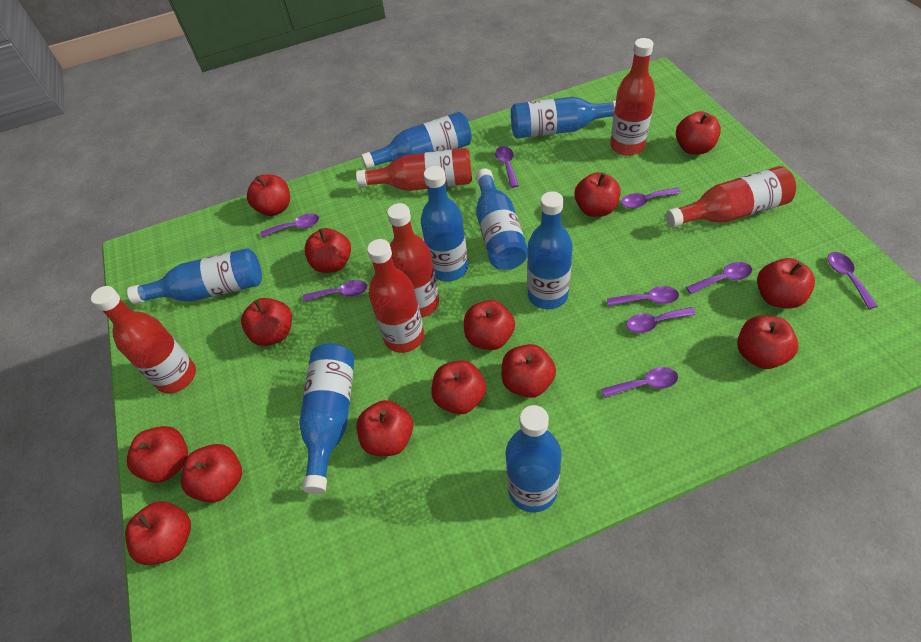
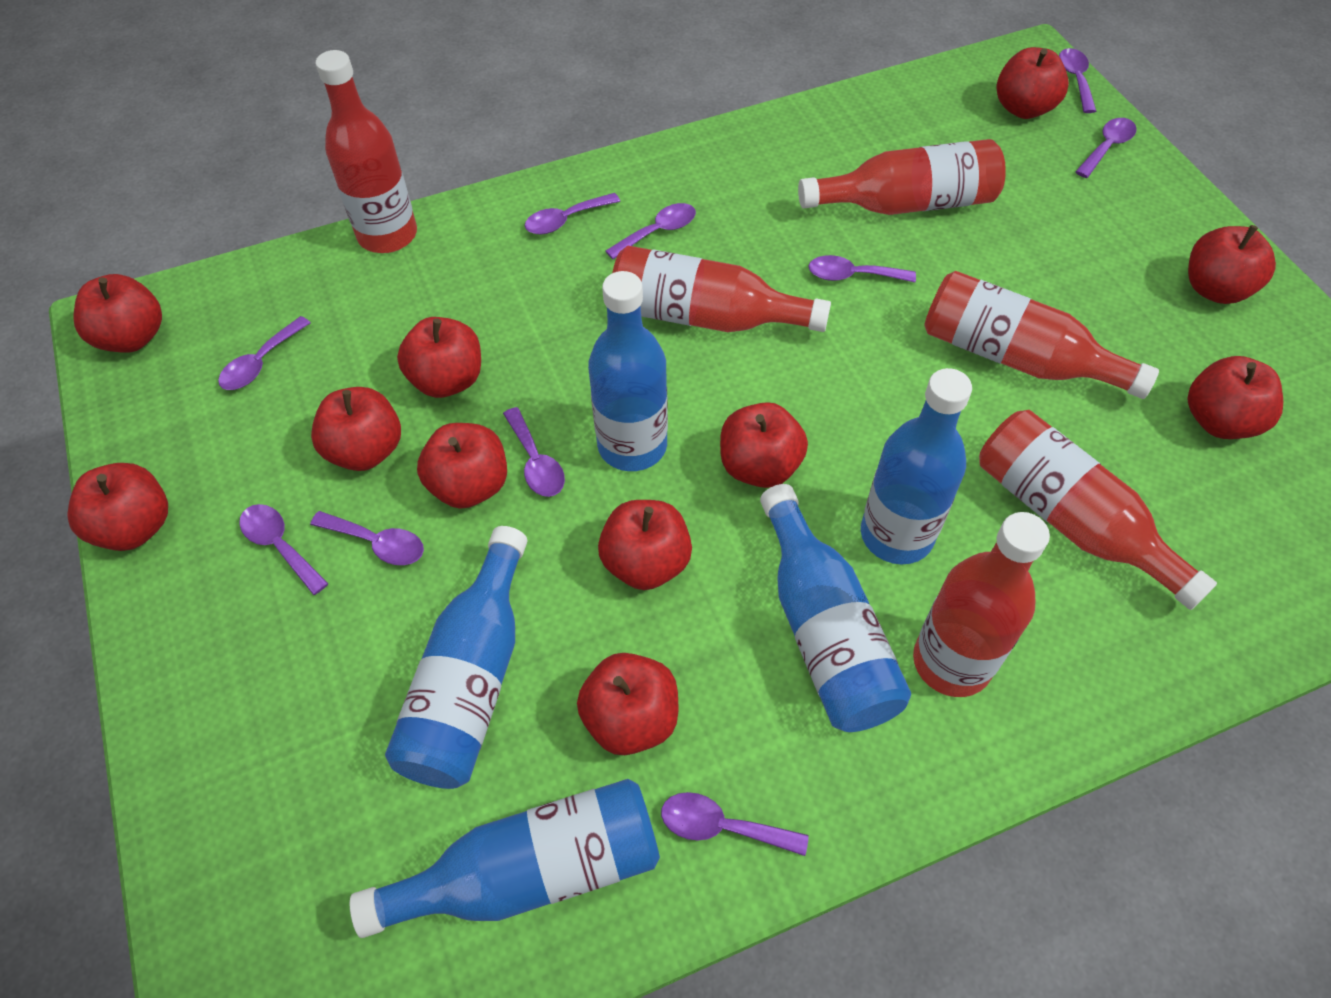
blue bottle: 8 -> 5
purple spoon: 9 -> 10
red apple: 14 -> 11

